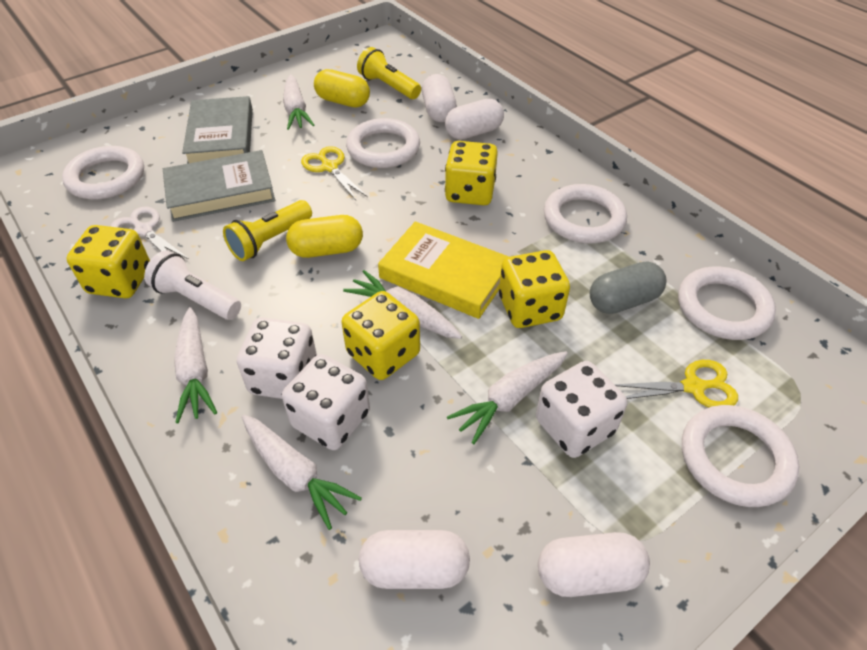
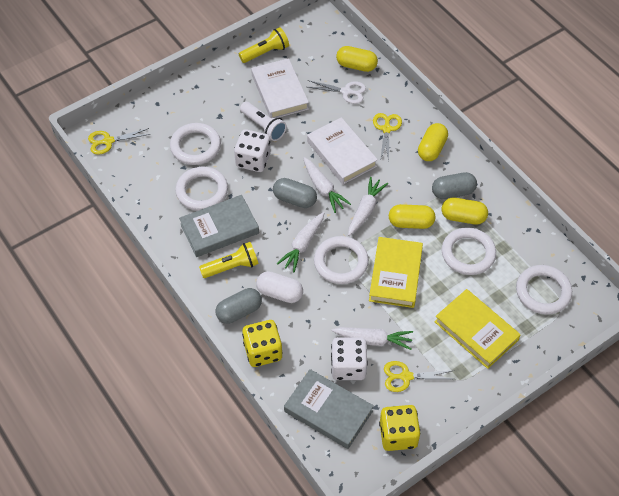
grey capsule: 1 -> 3
white book: 0 -> 2
white capsule: 4 -> 1
white carrot: 5 -> 4
white dice: 3 -> 2
yellow book: 1 -> 2
yellow capsule: 2 -> 4
yellow dice: 4 -> 2
yellow scissors: 2 -> 3

